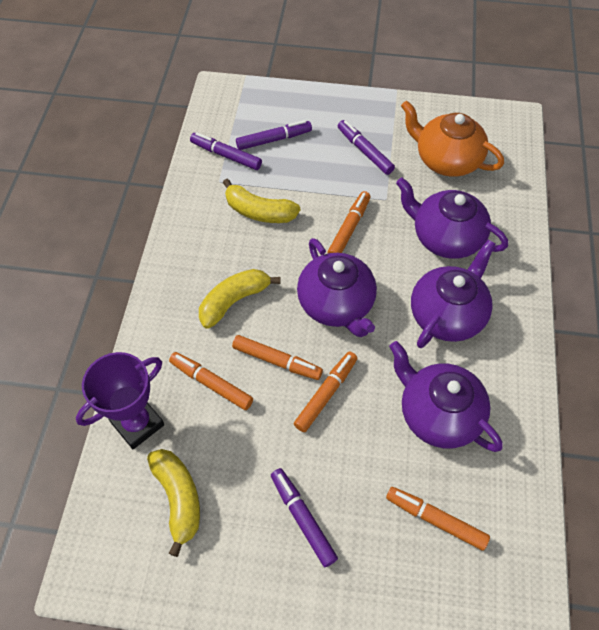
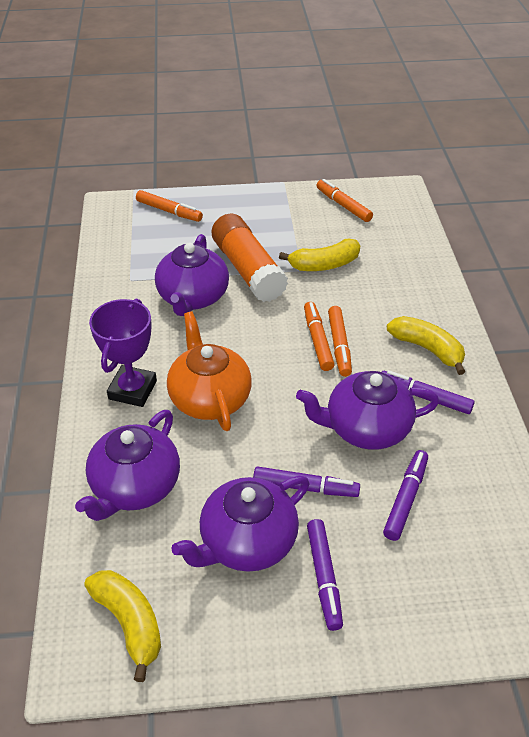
orange glue stick: 0 -> 1
orange marker: 5 -> 4

